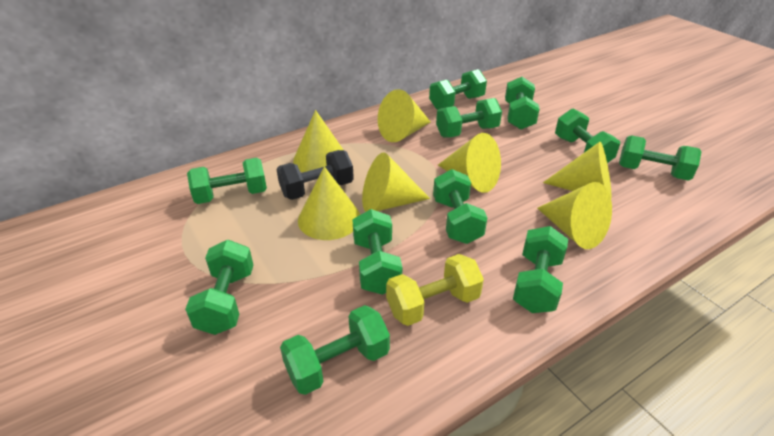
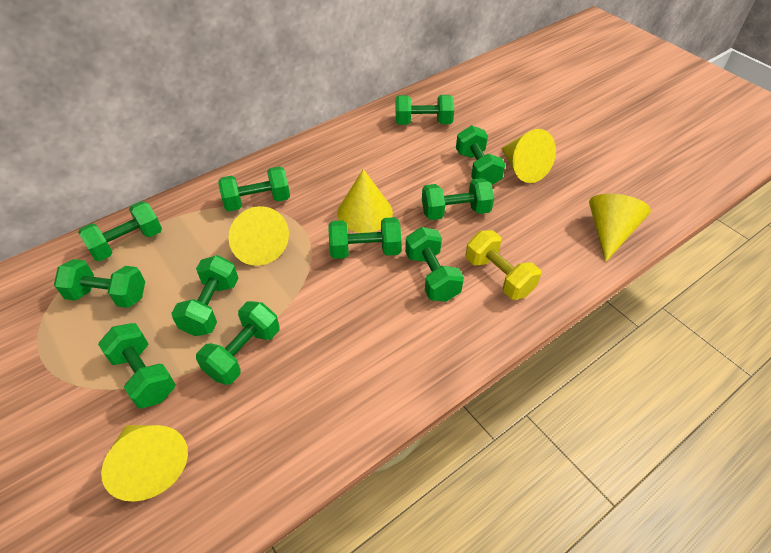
black dumbbell: 1 -> 0
yellow cone: 7 -> 5

